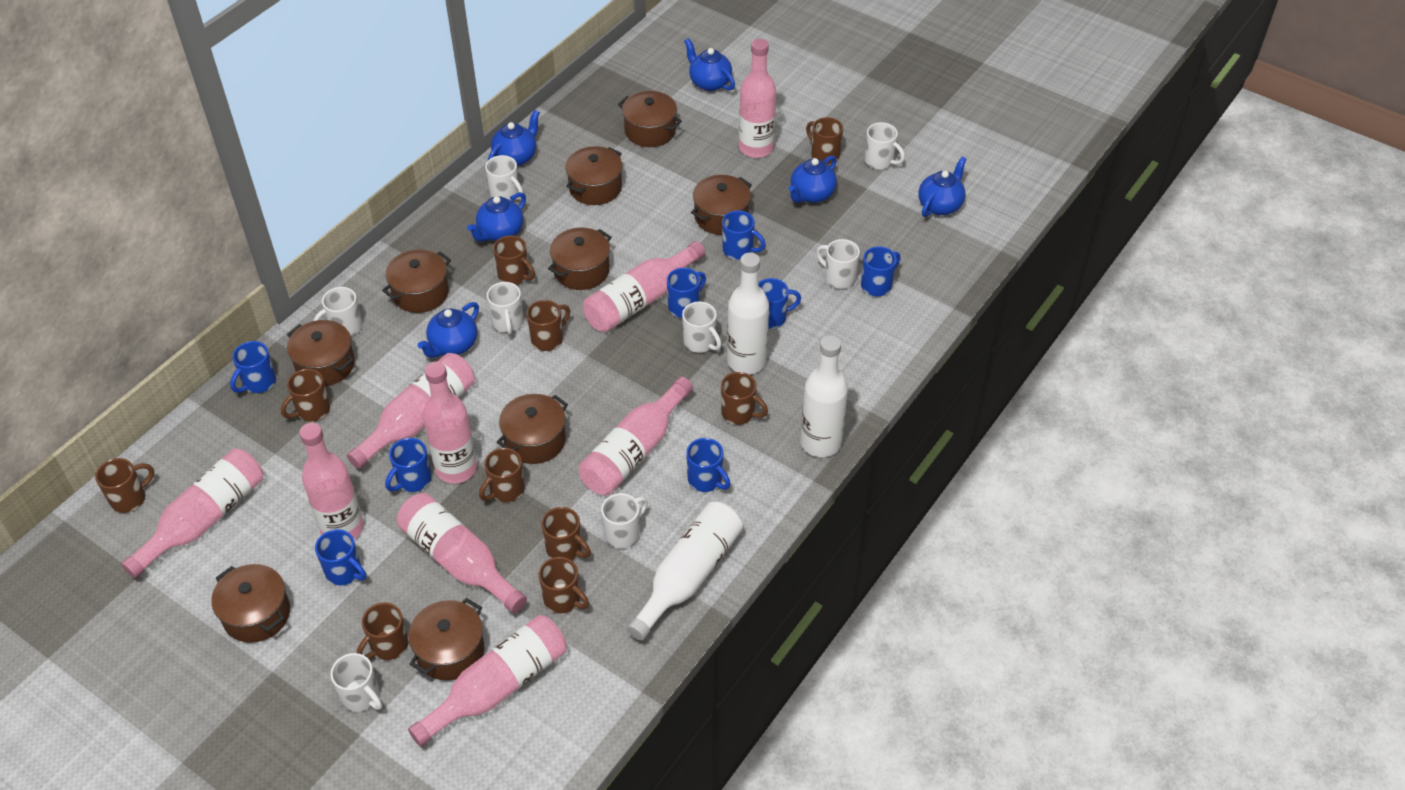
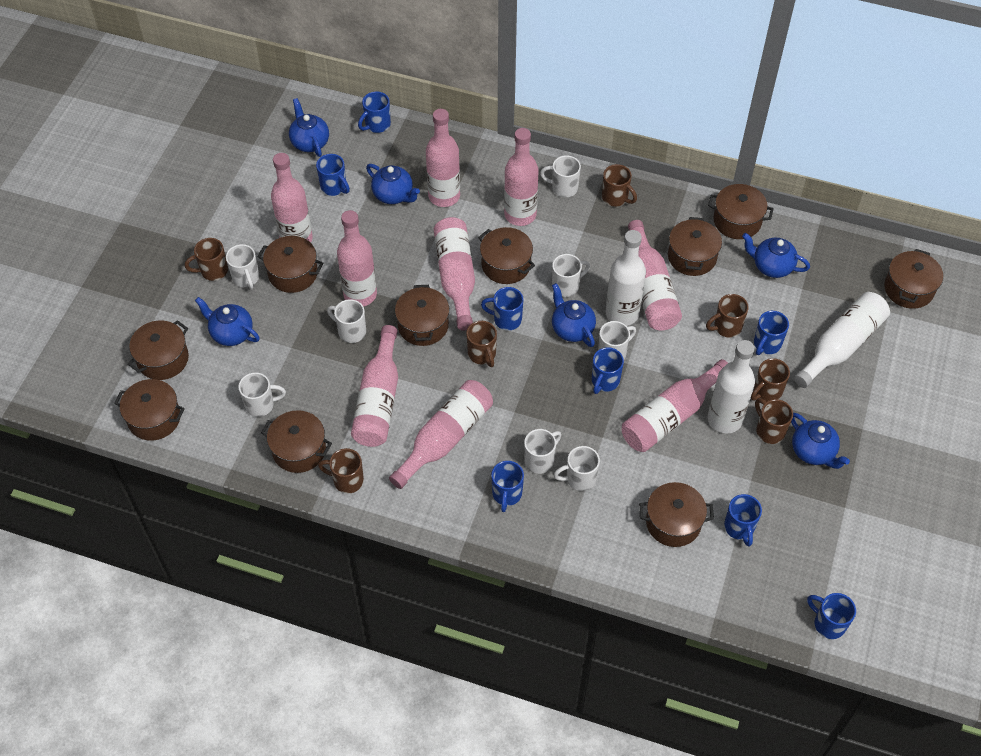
brown mug: 10 -> 7
brown pot: 9 -> 10

